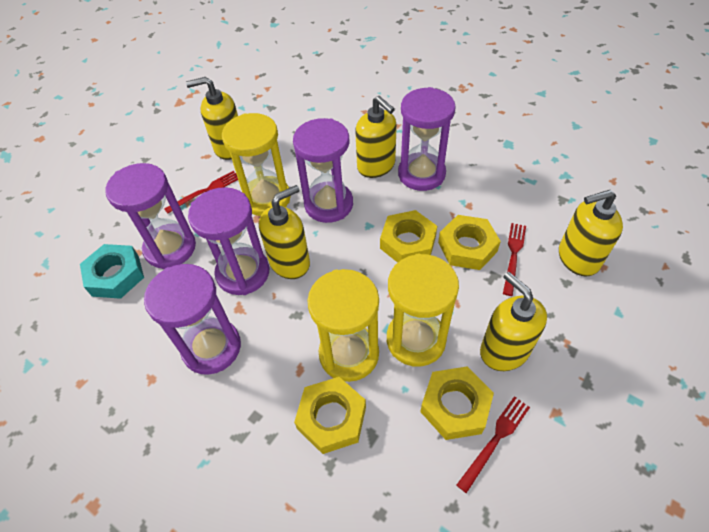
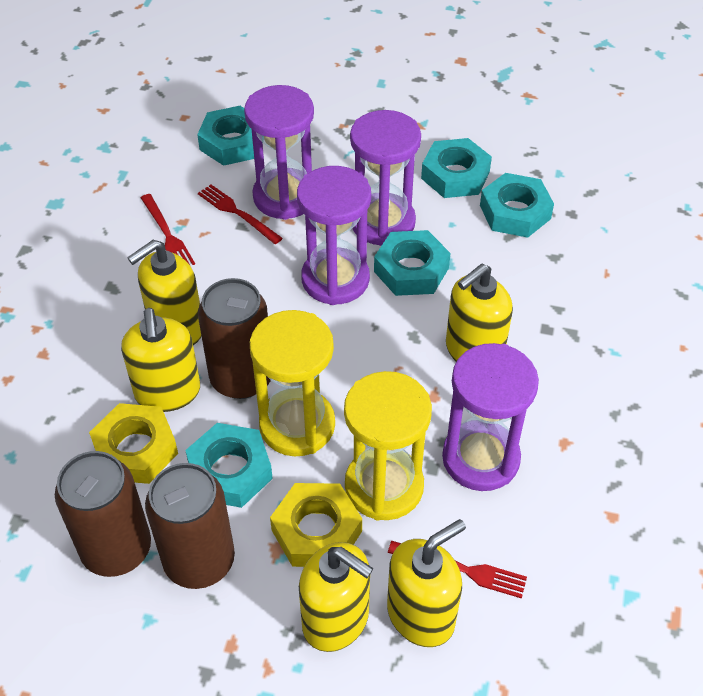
brown can: 0 -> 3
purple hourglass: 5 -> 4
turquoise nut: 1 -> 5
yellow hourglass: 3 -> 2
yellow nut: 4 -> 2

